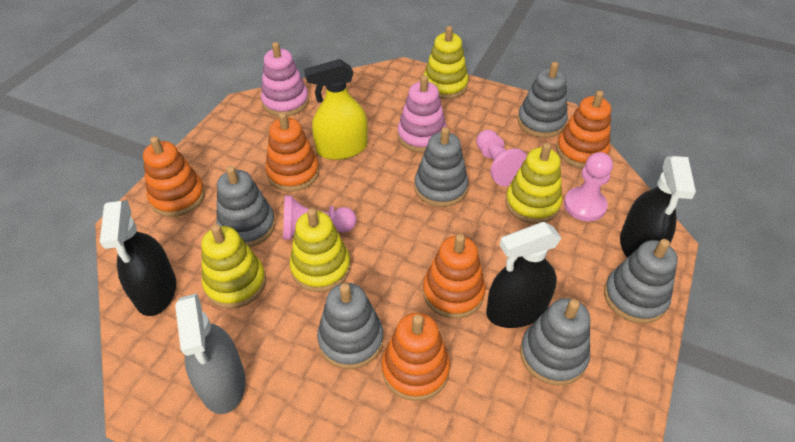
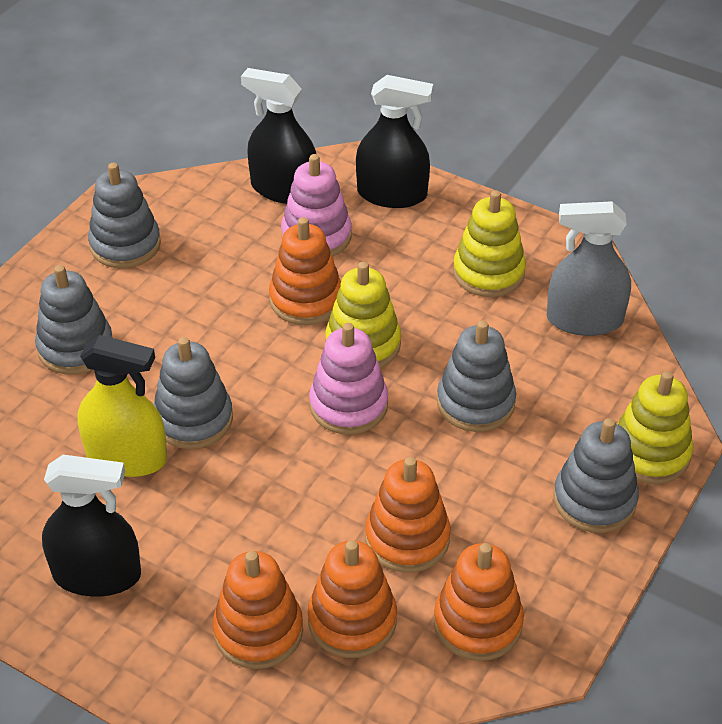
grey stacking toy: 6 -> 5
pink pawn: 3 -> 0
yellow stacking toy: 4 -> 3

